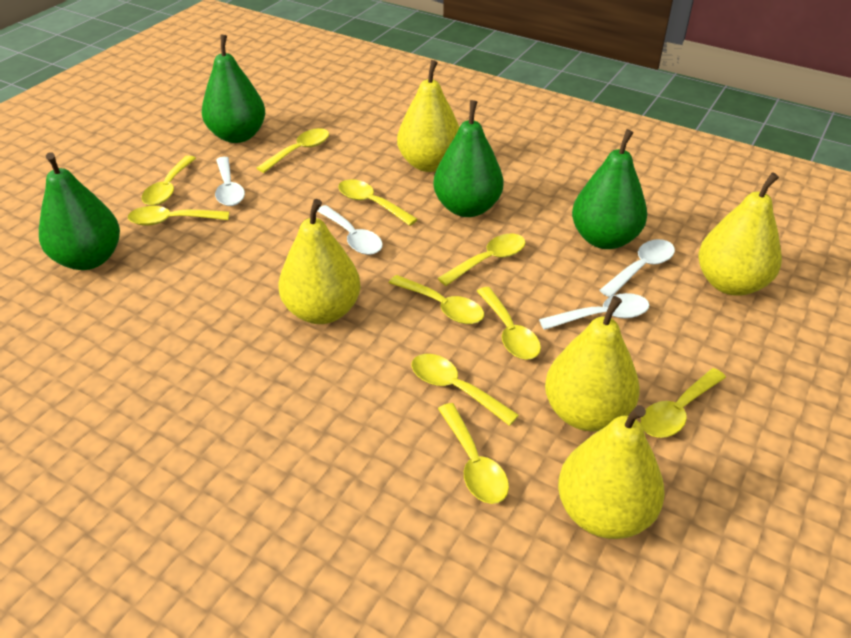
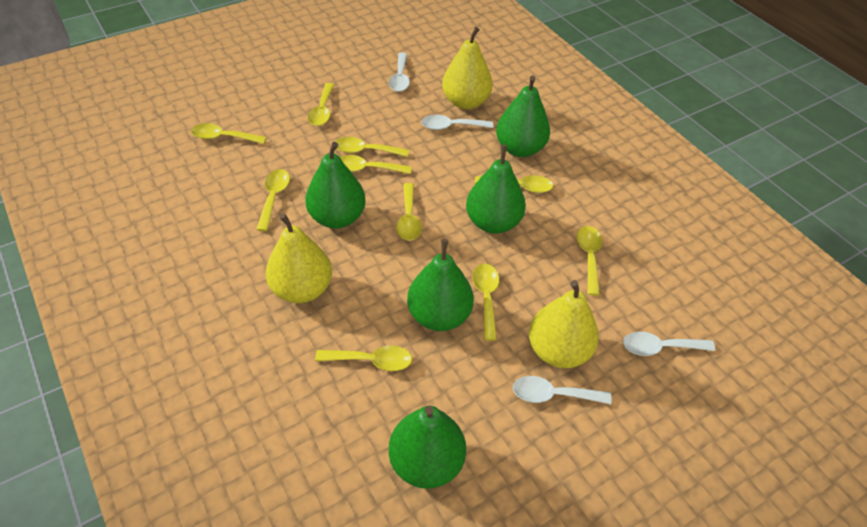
green pear: 4 -> 5
yellow pear: 5 -> 3

